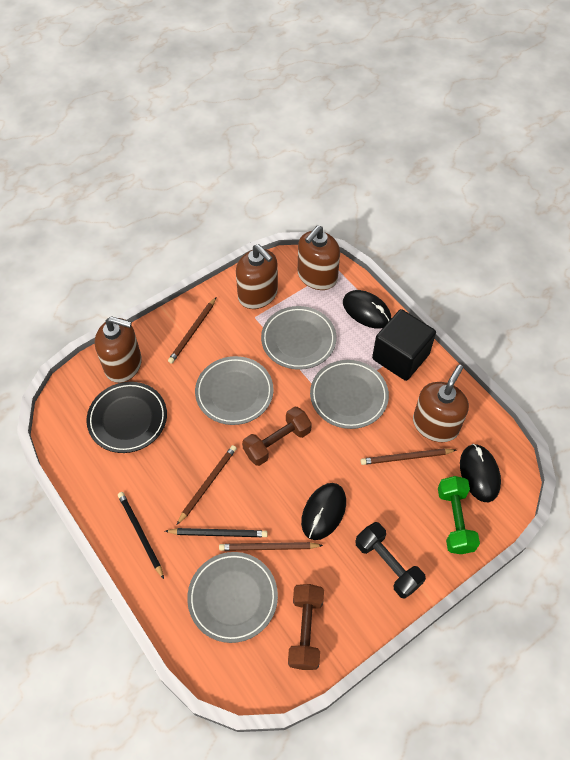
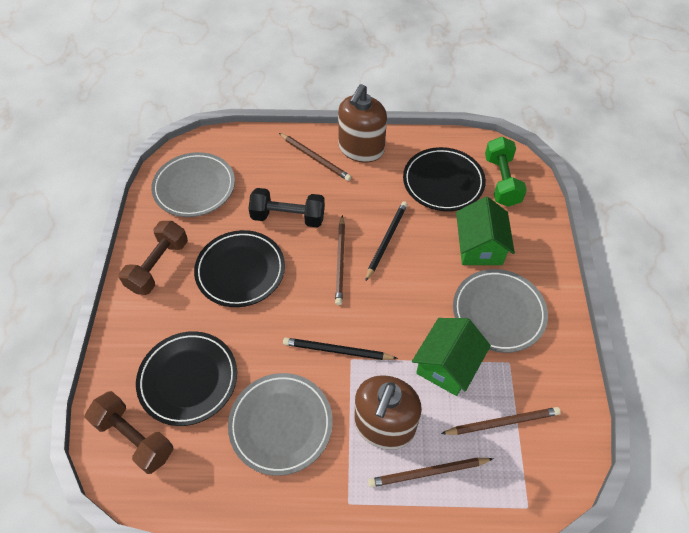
black cube: 1 -> 0
black mouse: 3 -> 0
black plate: 1 -> 3
brown soap dispenser: 4 -> 2
green house: 0 -> 2
grey plate: 4 -> 3

